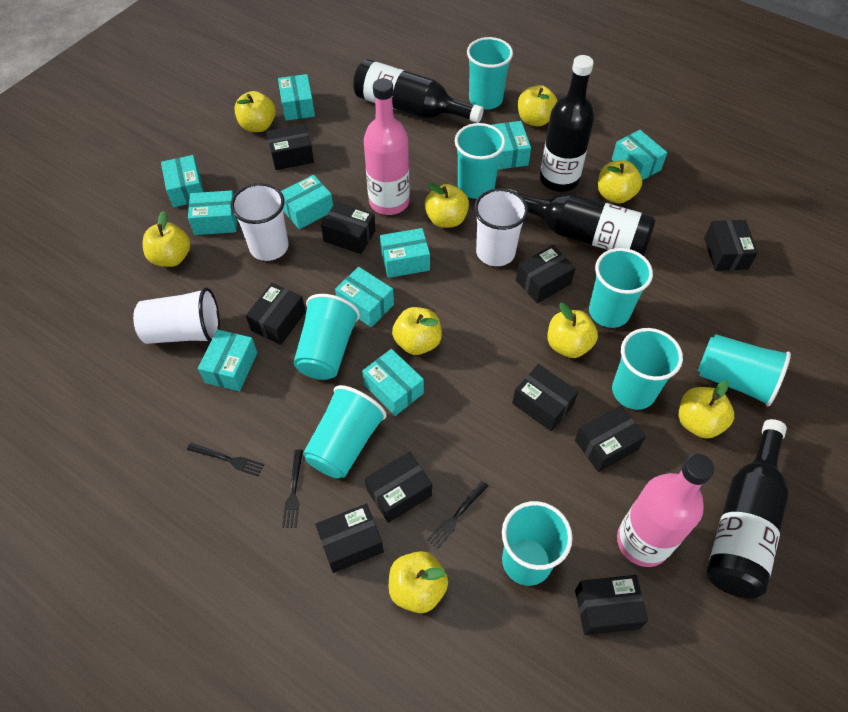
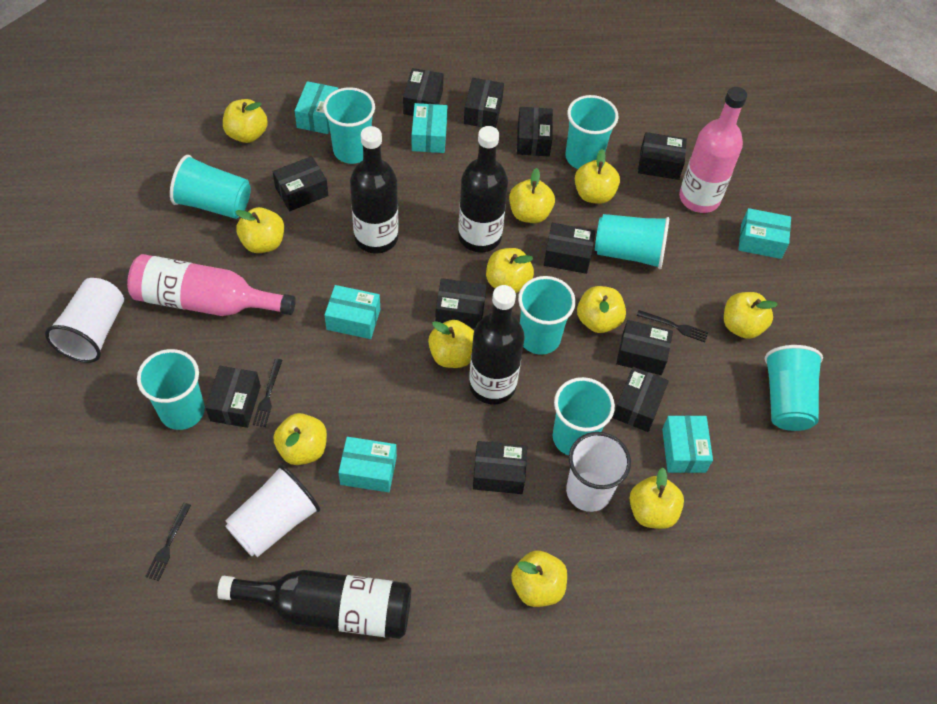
black box: 10 -> 11
turquoise box: 10 -> 6
yellow apple: 9 -> 11

